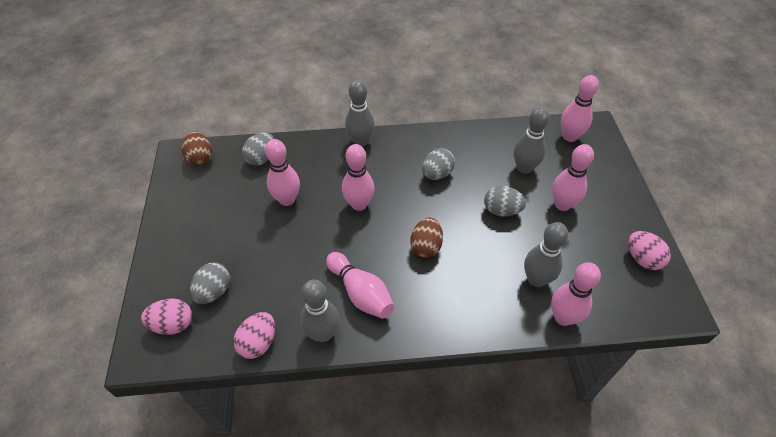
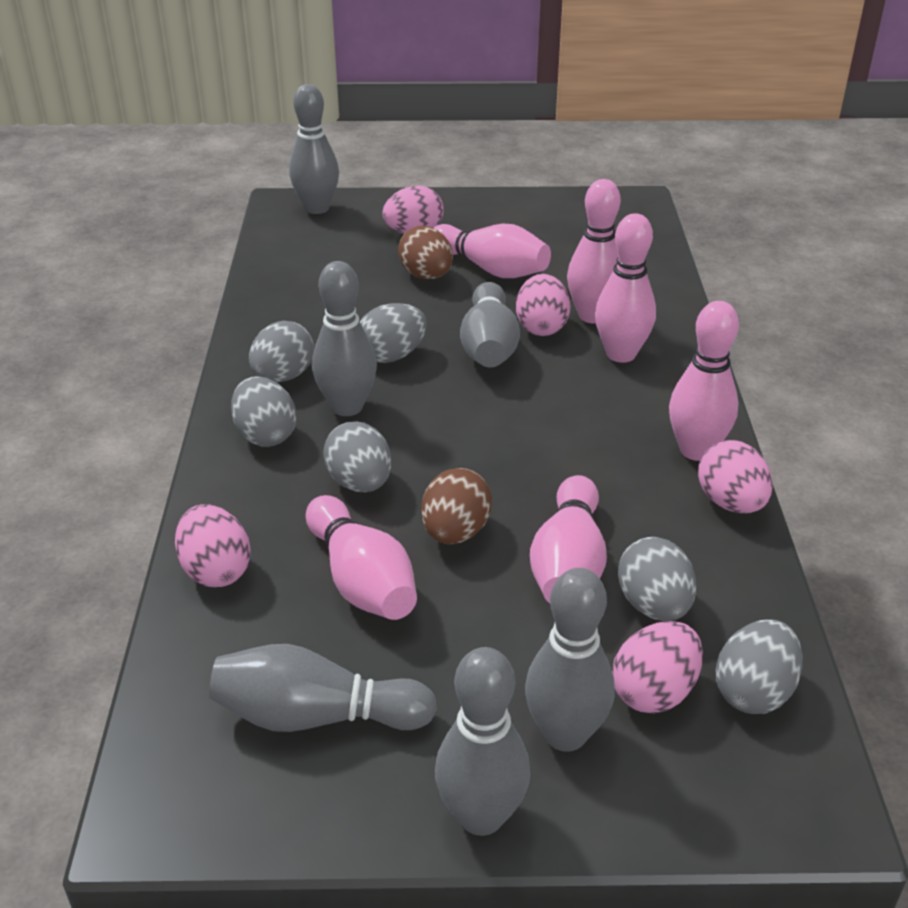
grey bowling pin: 4 -> 6
grey egg: 4 -> 6
pink egg: 3 -> 5

